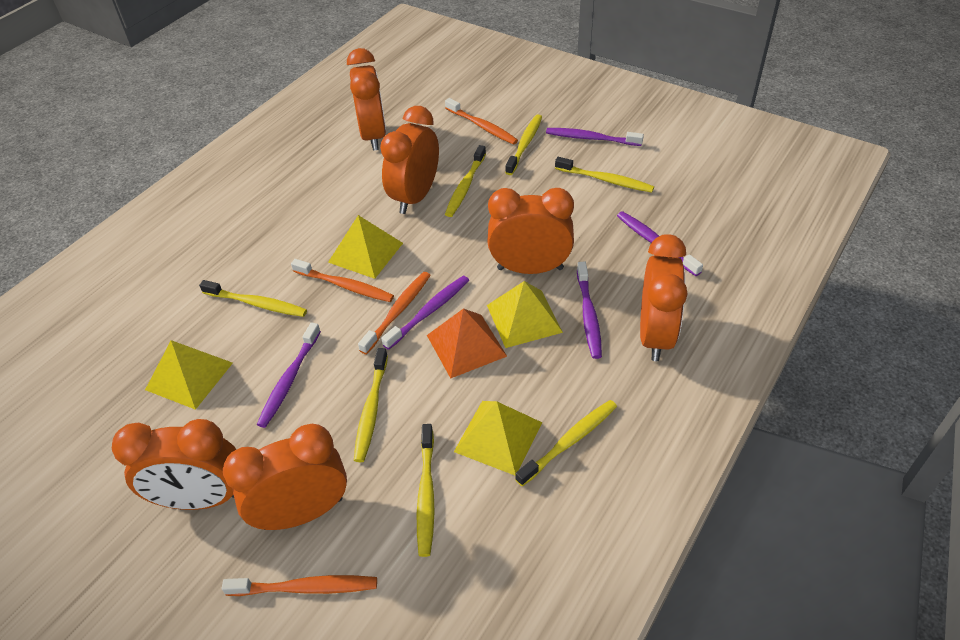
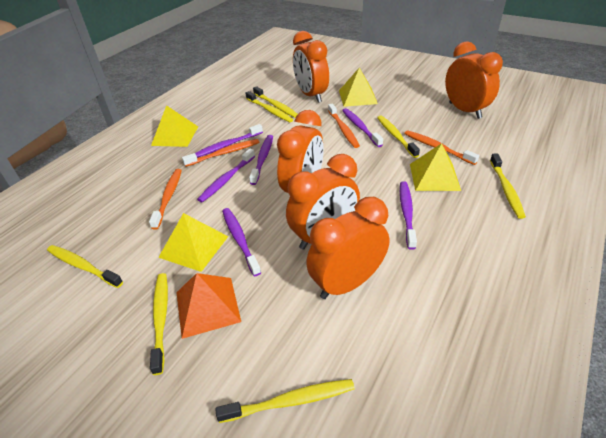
orange clock: 6 -> 5
purple toothbrush: 5 -> 6

